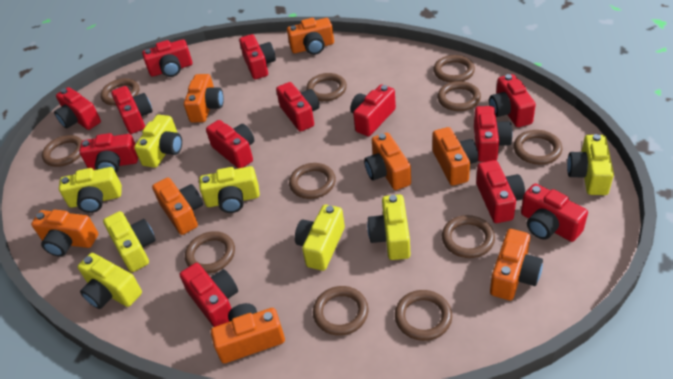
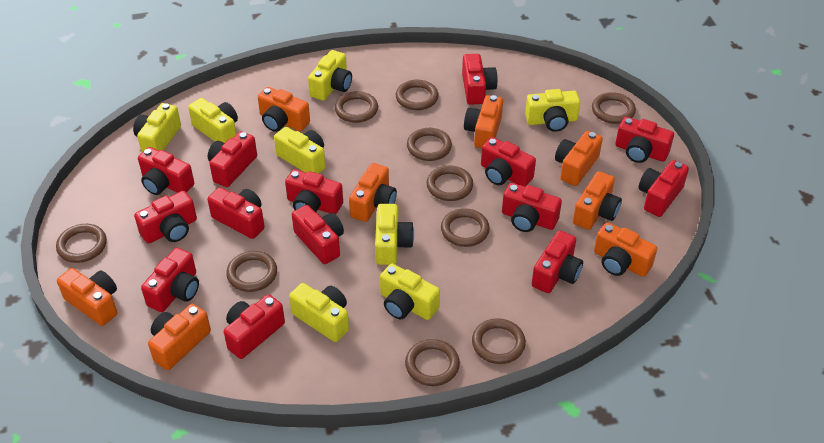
brown ring: 11 -> 10
red camera: 13 -> 14

